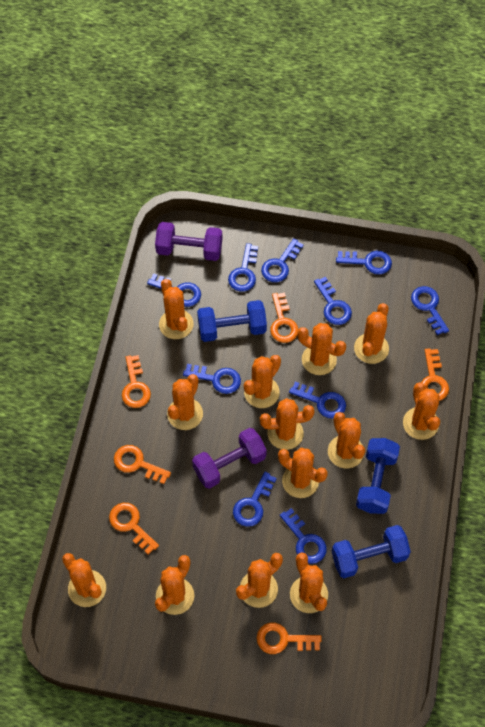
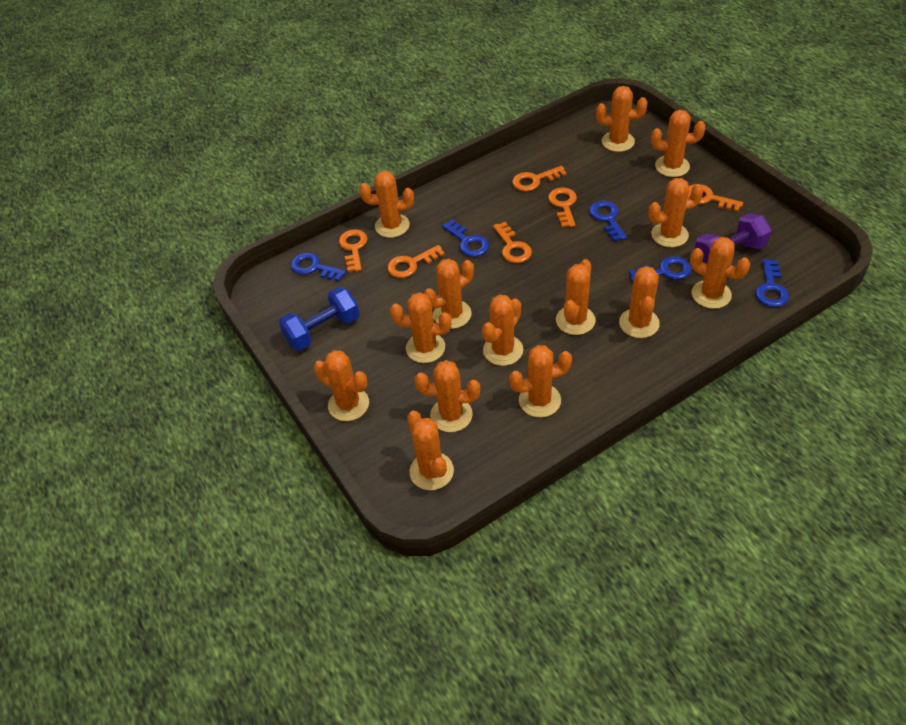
blue dumbbell: 3 -> 1
blue key: 10 -> 5
orange cactus: 13 -> 14
purple dumbbell: 2 -> 1

